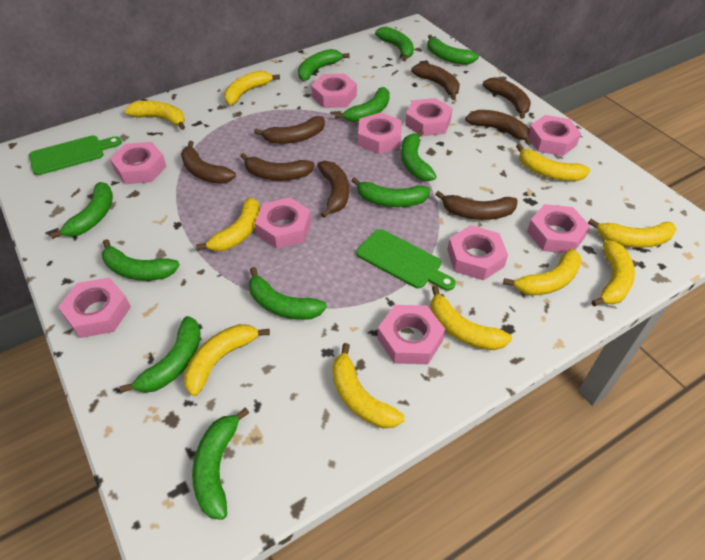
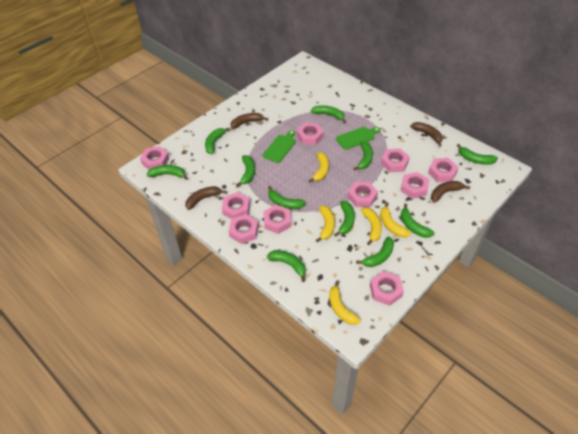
brown banana: 8 -> 4
yellow banana: 10 -> 5

